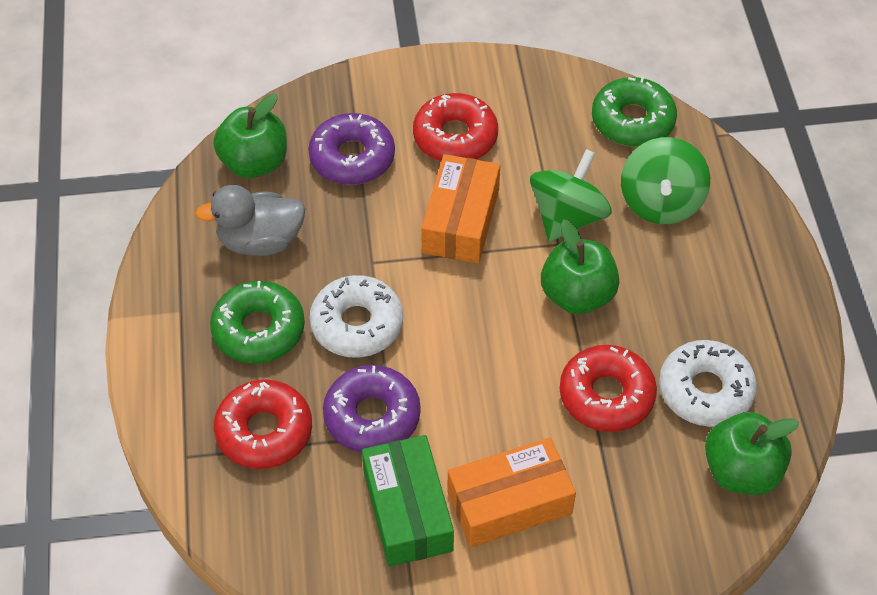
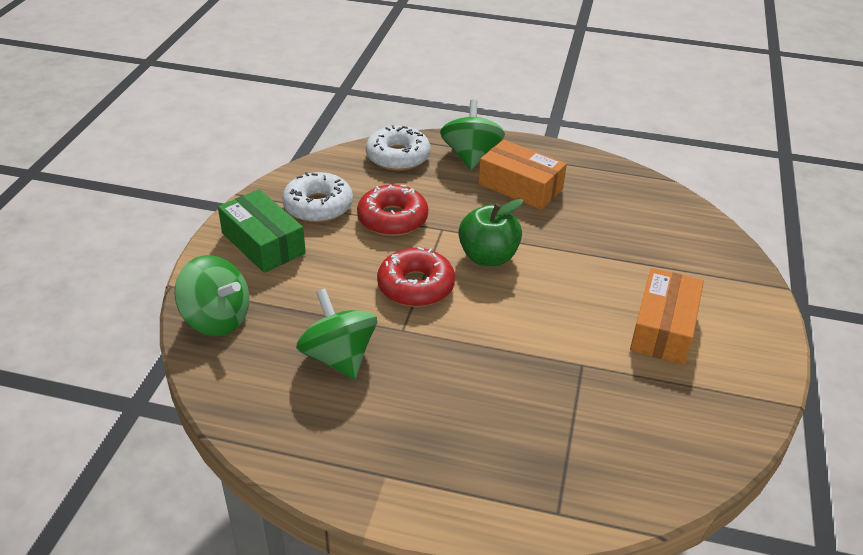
green apple: 3 -> 1
green donut: 2 -> 0
green spinning top: 2 -> 3
grey duck: 1 -> 0
purple donut: 2 -> 0
red donut: 3 -> 2

